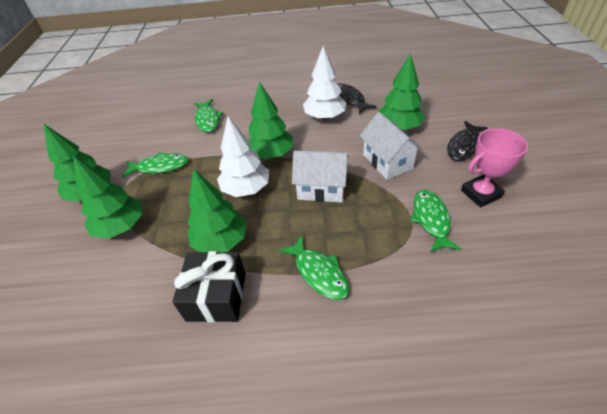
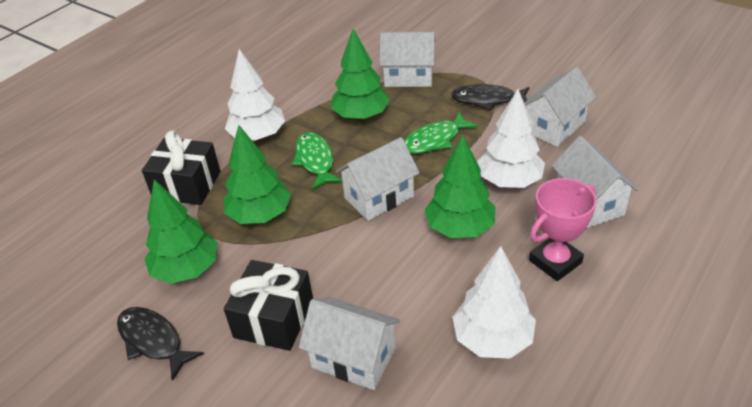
black gift: 1 -> 2
green fish: 4 -> 2
green tree: 5 -> 4
white house: 2 -> 5
white tree: 2 -> 3

